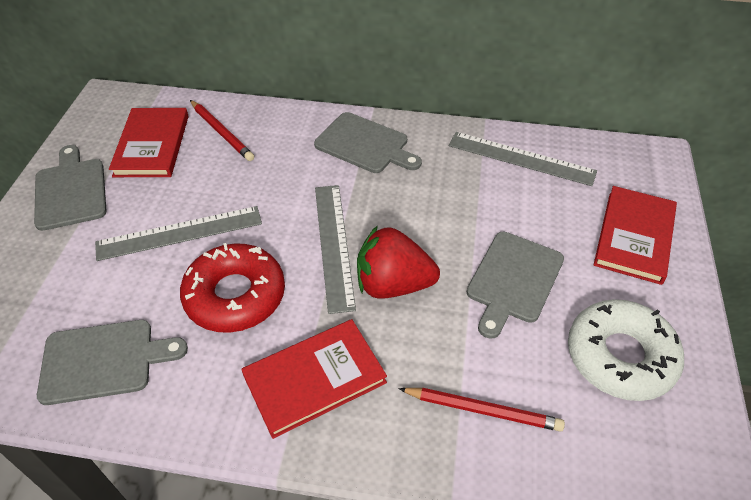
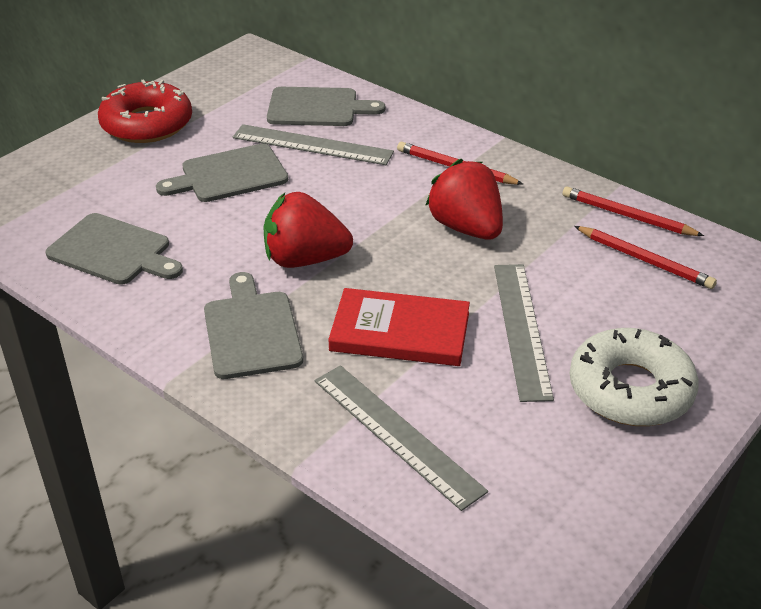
red book: 3 -> 1
red pencil: 2 -> 3
red strawberry: 1 -> 2

